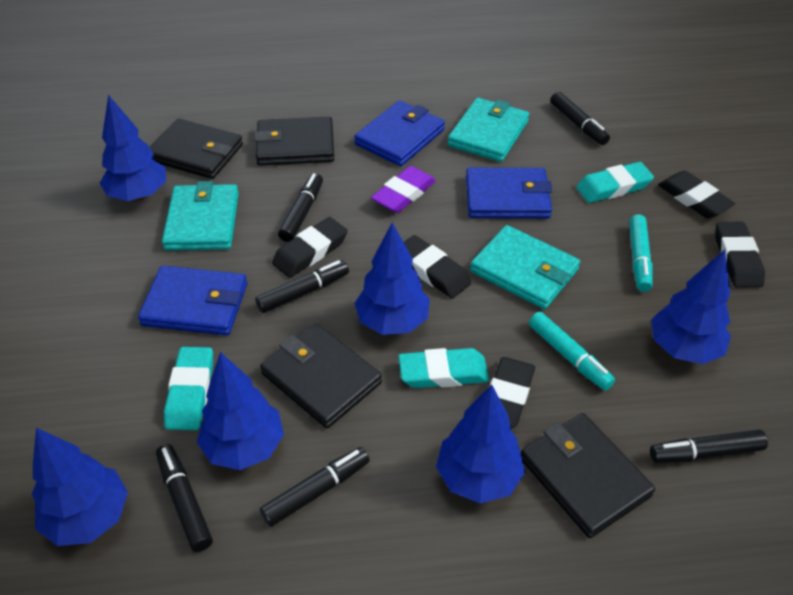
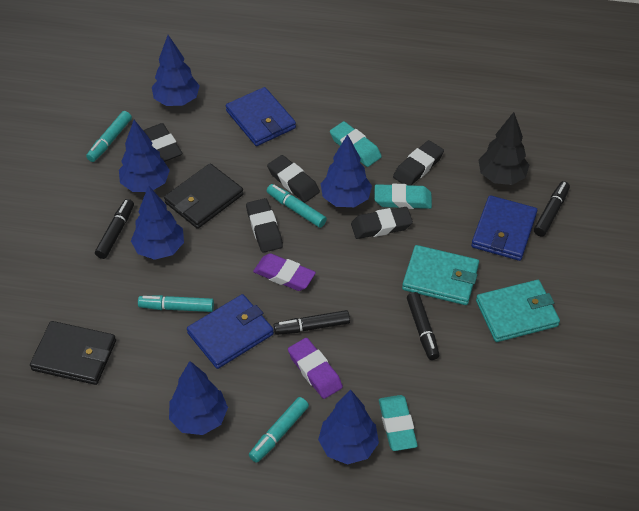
black marker: 6 -> 4
black tree: 0 -> 1
black wallet: 4 -> 2
purple eraser: 1 -> 2
turquoise marker: 2 -> 4
turquoise wallet: 3 -> 2

